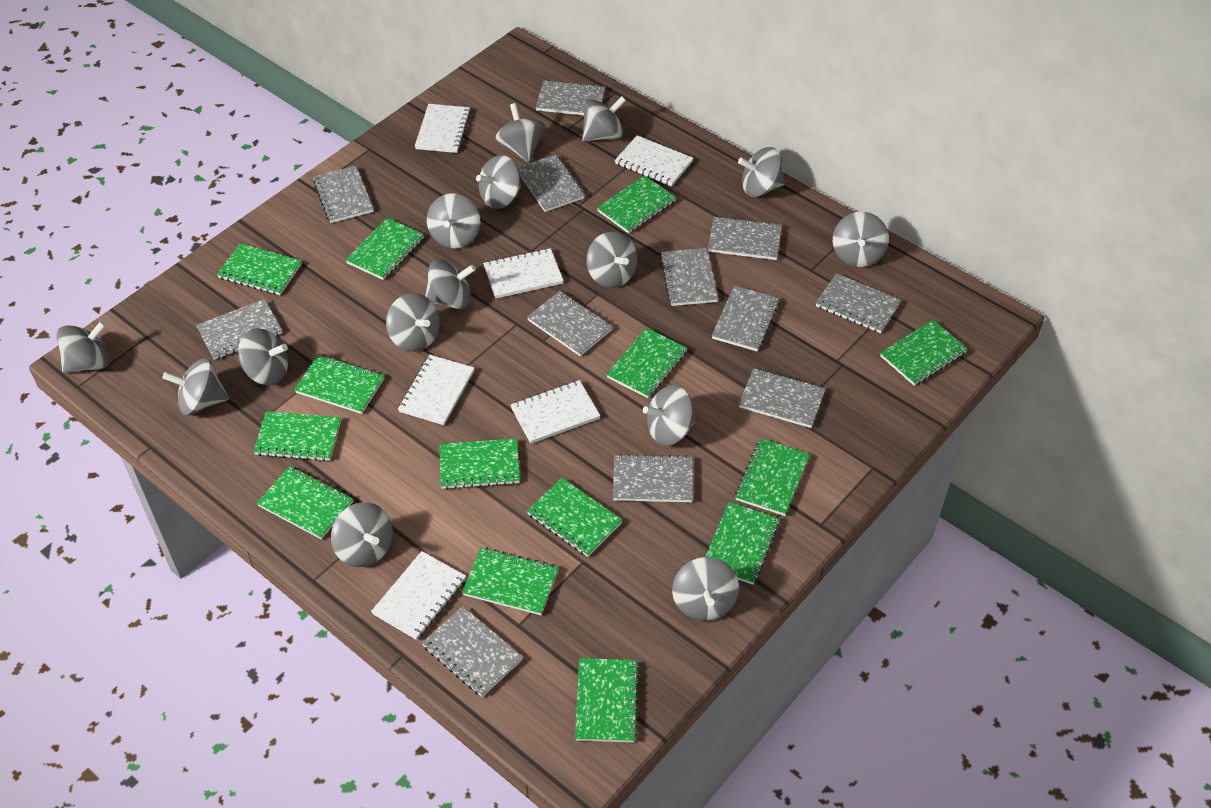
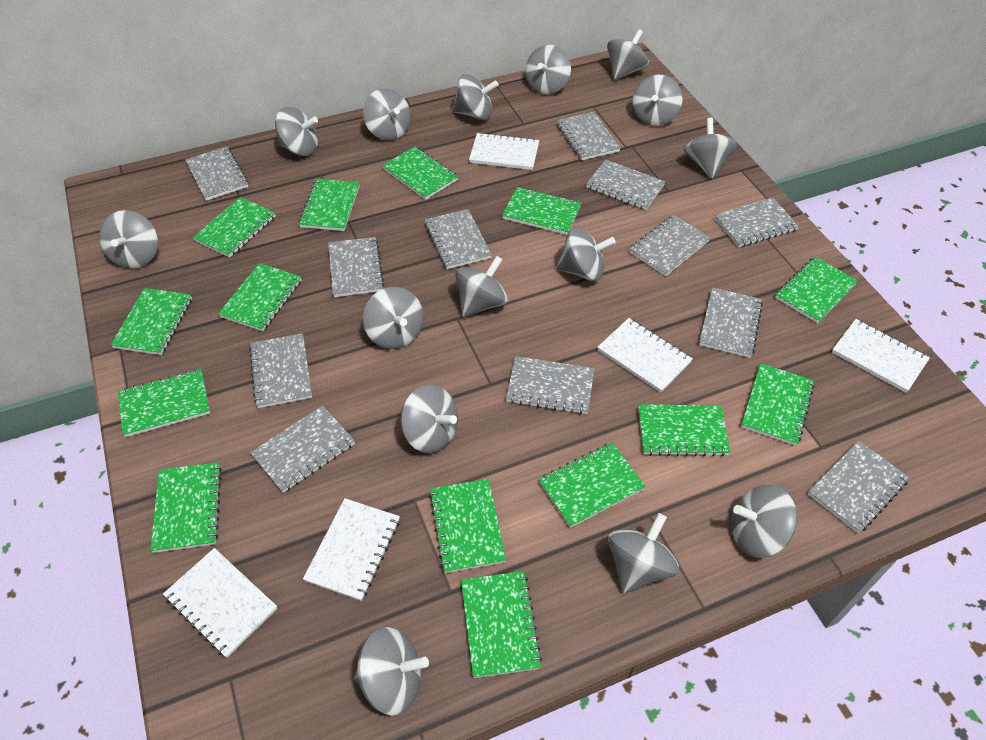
white notebook: 6 -> 5

